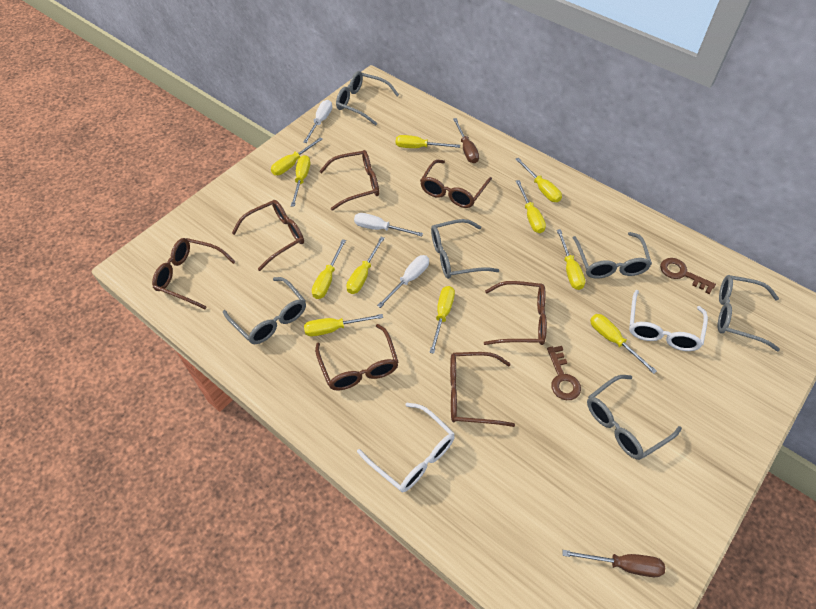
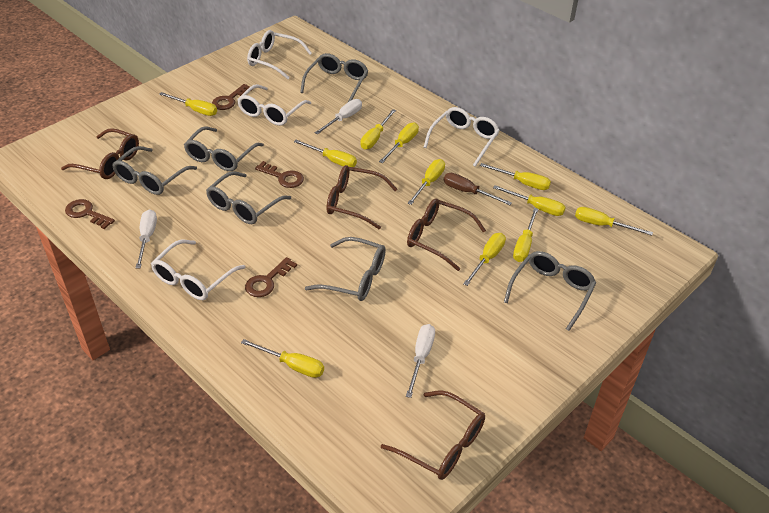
brown glasses: 7 -> 4
brown key: 2 -> 4
brown screwdriver: 2 -> 1
white glasses: 2 -> 4

